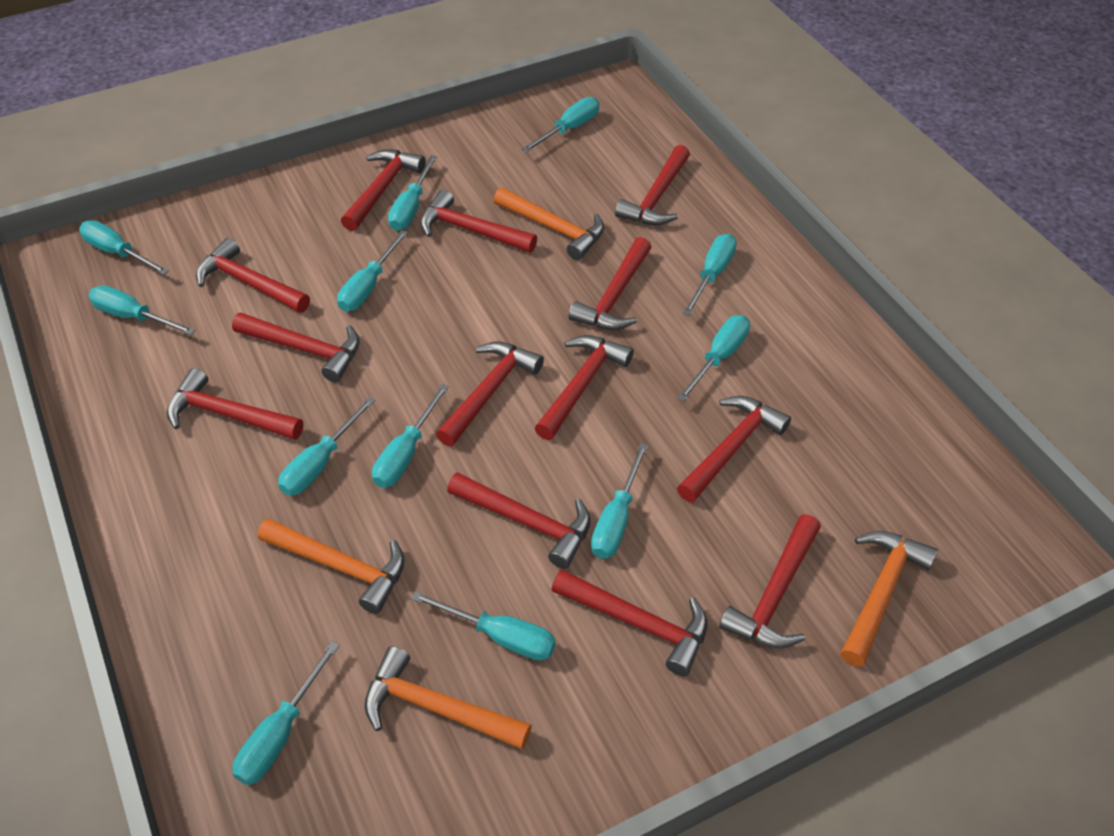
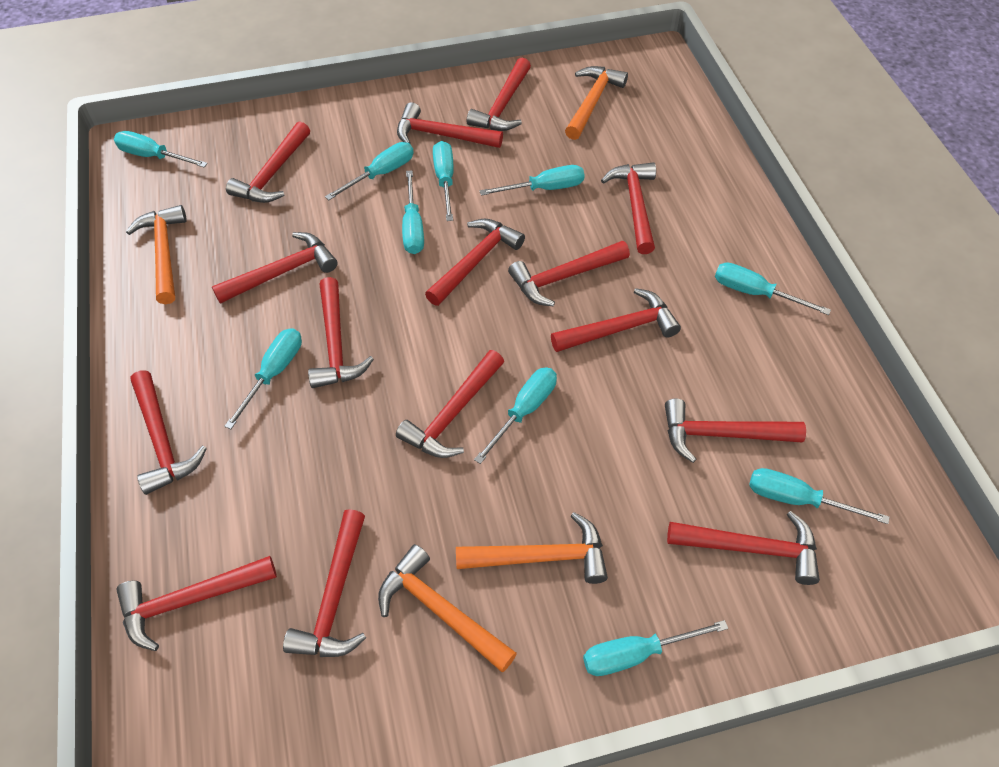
red hammer: 13 -> 15
turquoise screwdriver: 12 -> 10

